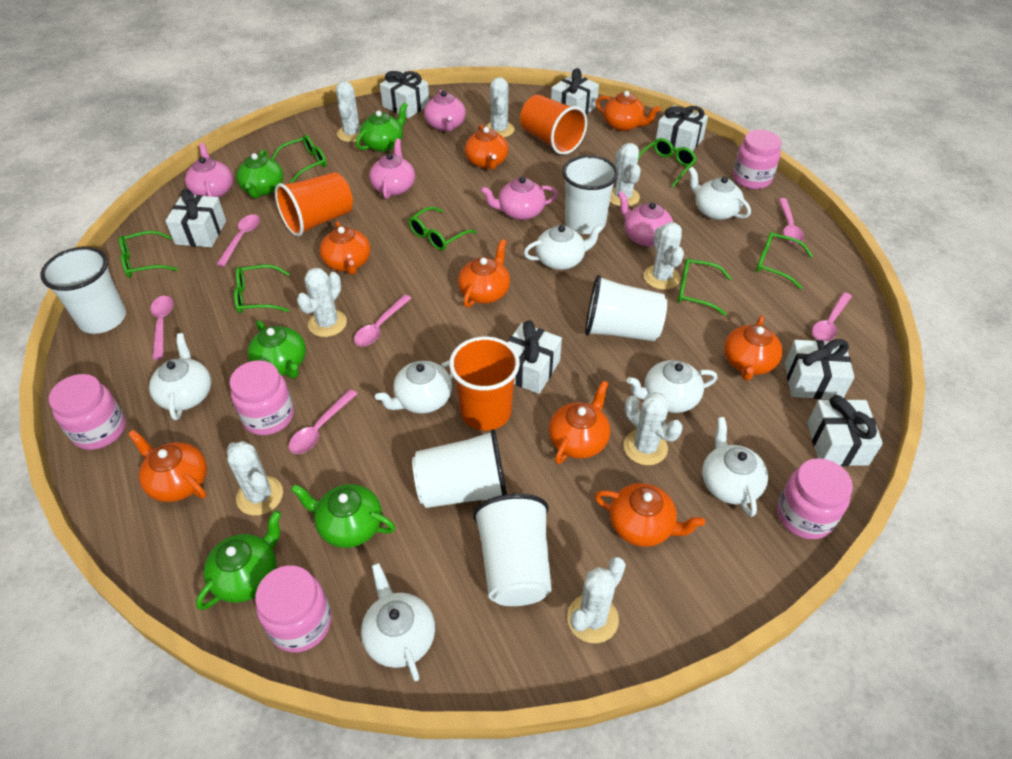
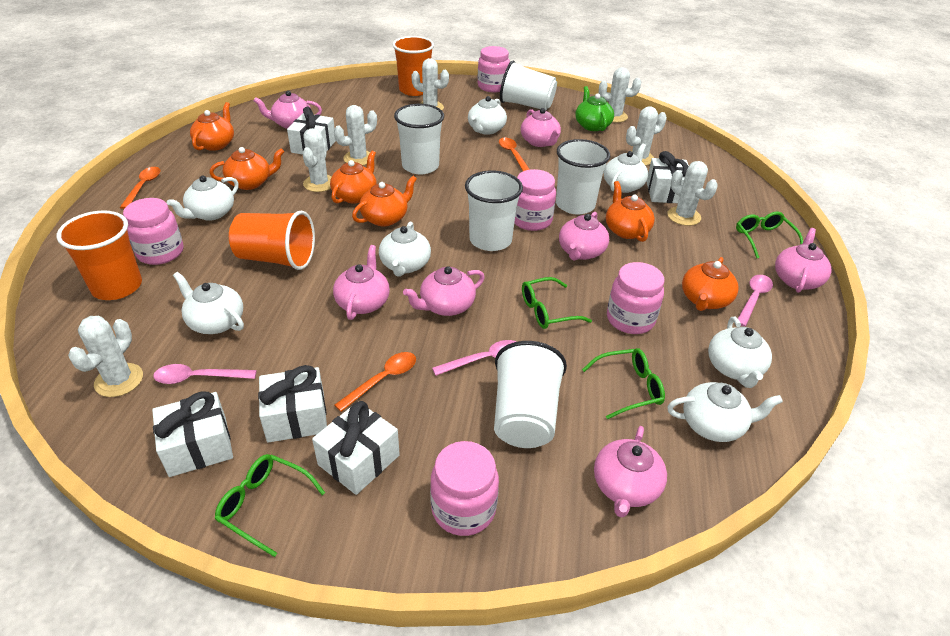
green glasses: 7 -> 4
green teapot: 5 -> 1
orange spoon: 0 -> 3
orange teapot: 8 -> 6
pink spoon: 6 -> 3
pink teapot: 5 -> 7
white cactus: 8 -> 7
white gift: 7 -> 5

